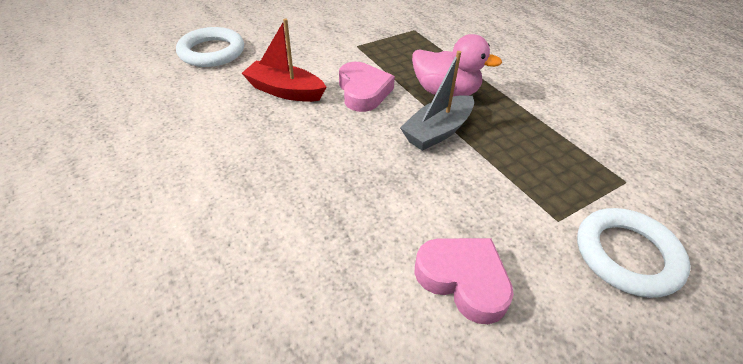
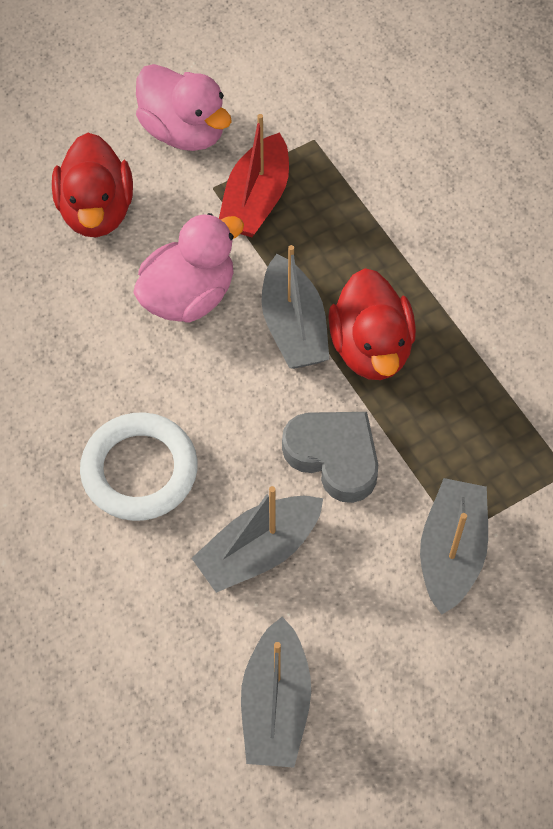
grey boat: 1 -> 4
grey heart: 0 -> 1
pink duck: 1 -> 2
pink heart: 2 -> 0
red duck: 0 -> 2
white ring: 2 -> 1

